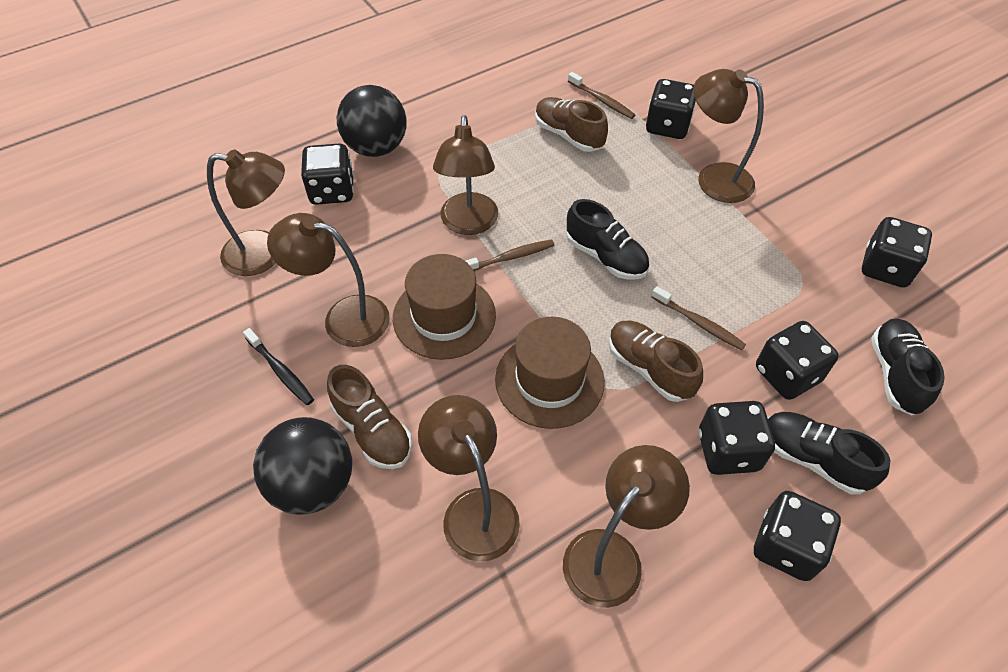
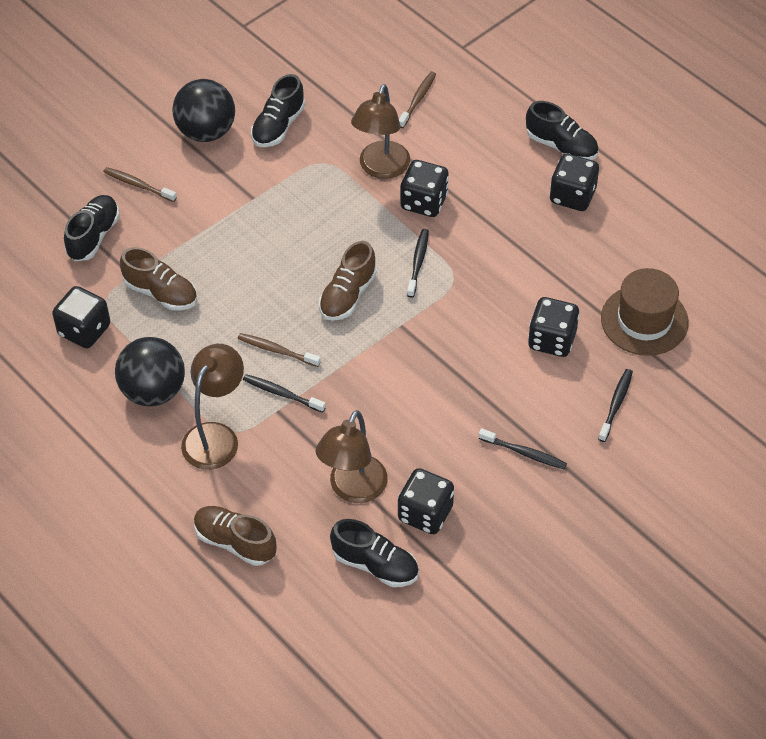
black dice: 6 -> 5
black shoe: 3 -> 4
black toothbrush: 1 -> 4
brown hat: 2 -> 1
brown lamp: 6 -> 3

